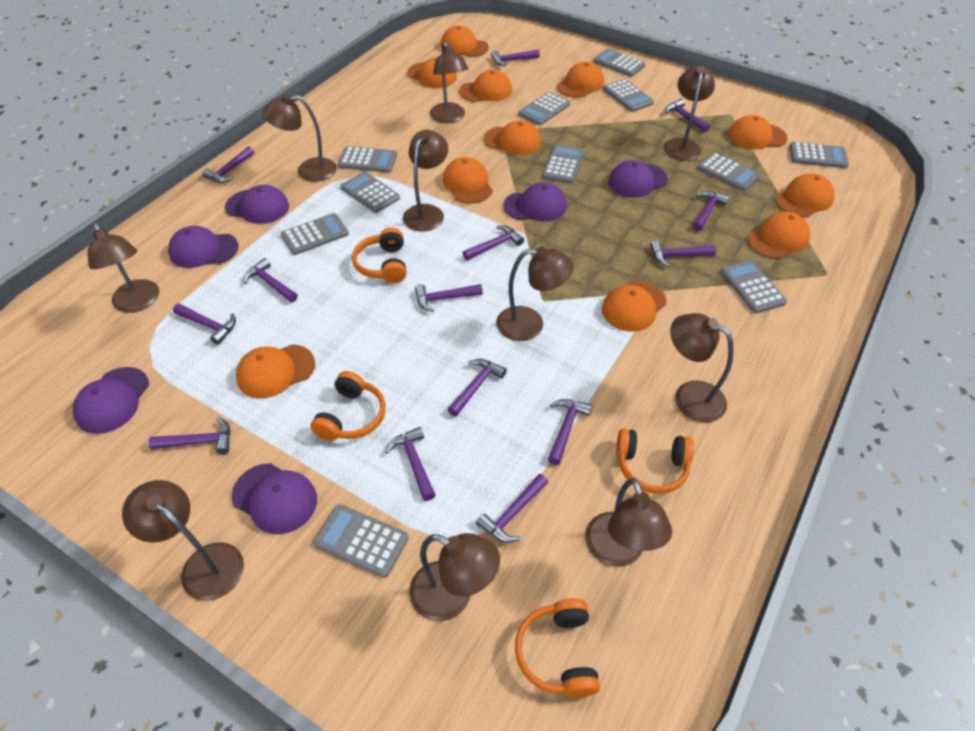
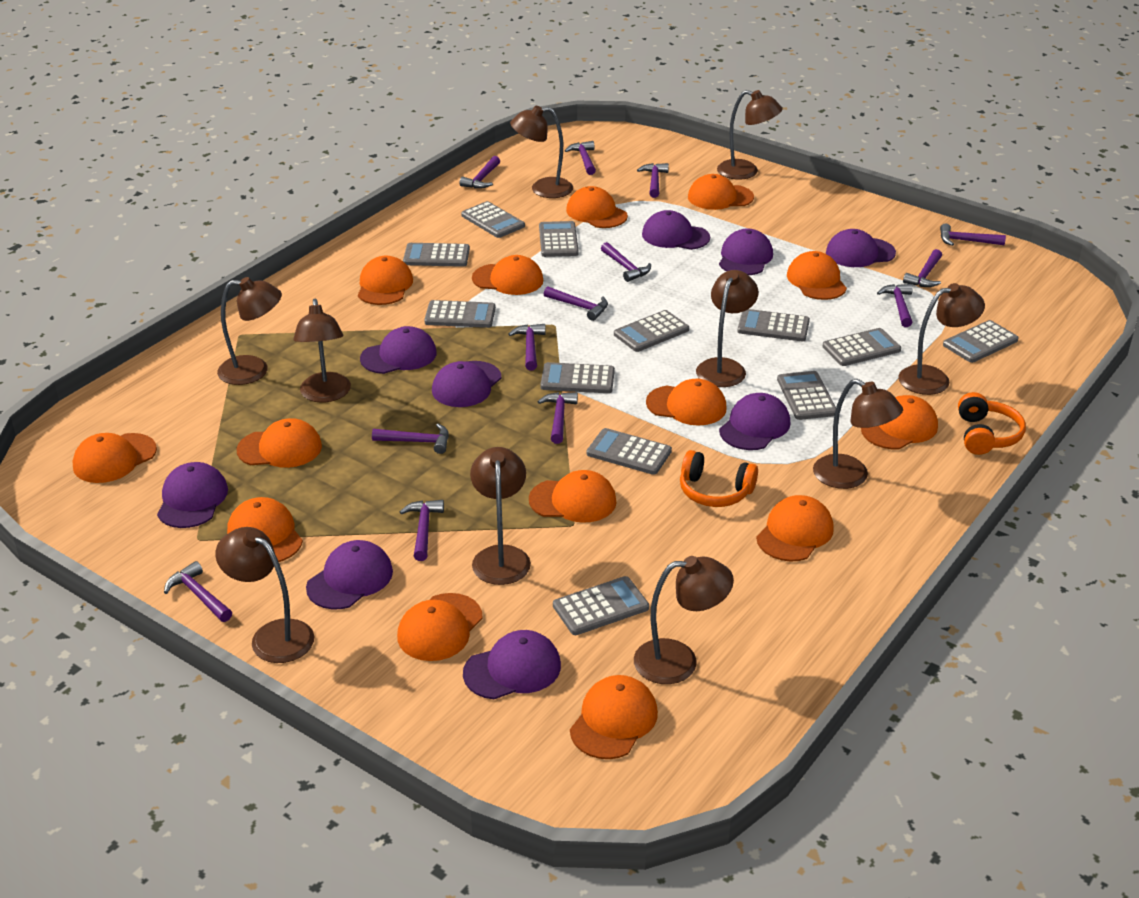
grey calculator: 11 -> 12
orange cap: 11 -> 14
orange headphones: 4 -> 2
purple cap: 6 -> 9
purple hammer: 14 -> 13

